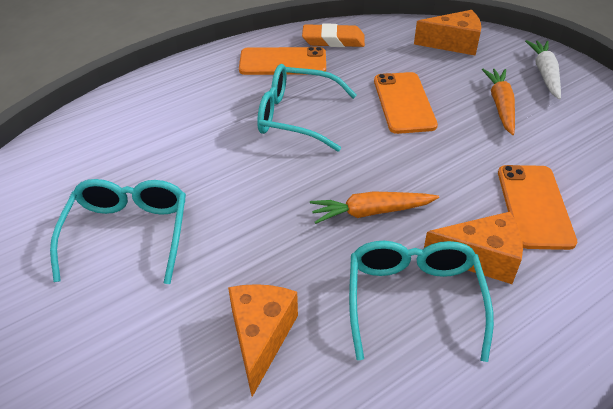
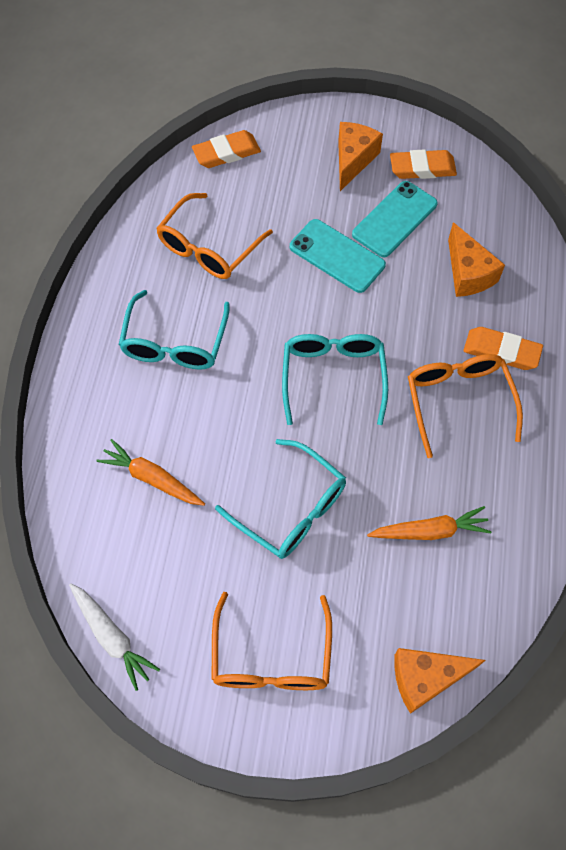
orange eraser: 1 -> 3
orange glasses: 0 -> 3
orange phone: 3 -> 0
turquoise phone: 0 -> 2

